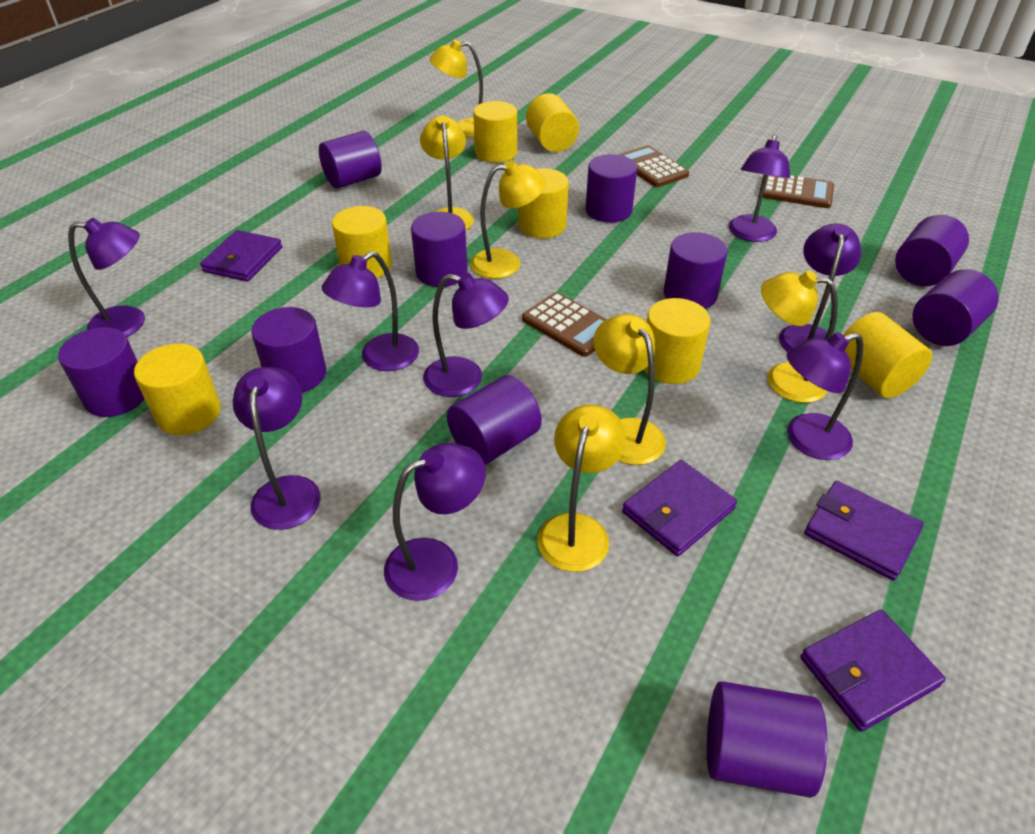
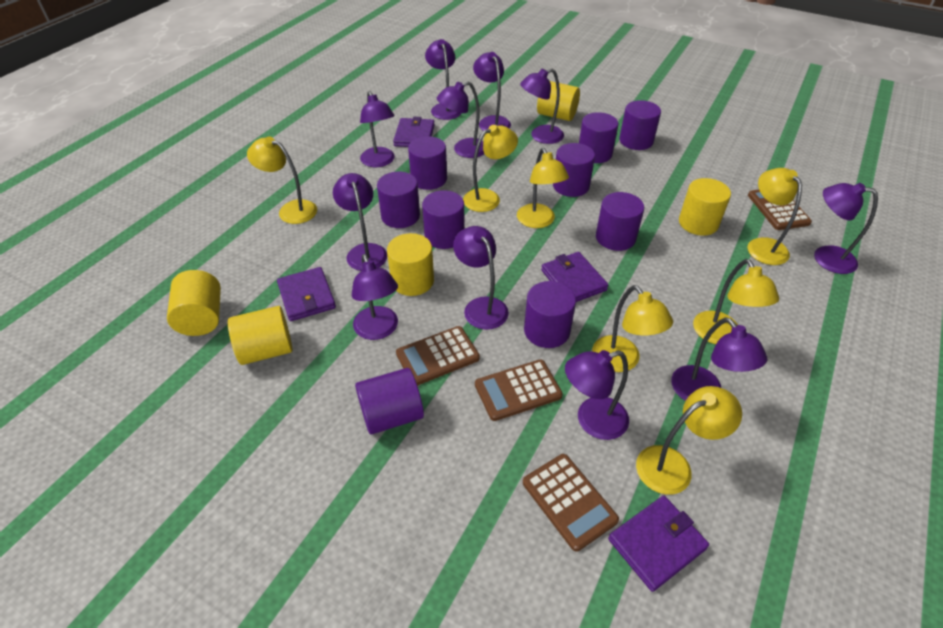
brown calculator: 3 -> 4
purple cylinder: 10 -> 9
purple lamp: 8 -> 11
yellow cylinder: 7 -> 5
yellow lamp: 6 -> 7

